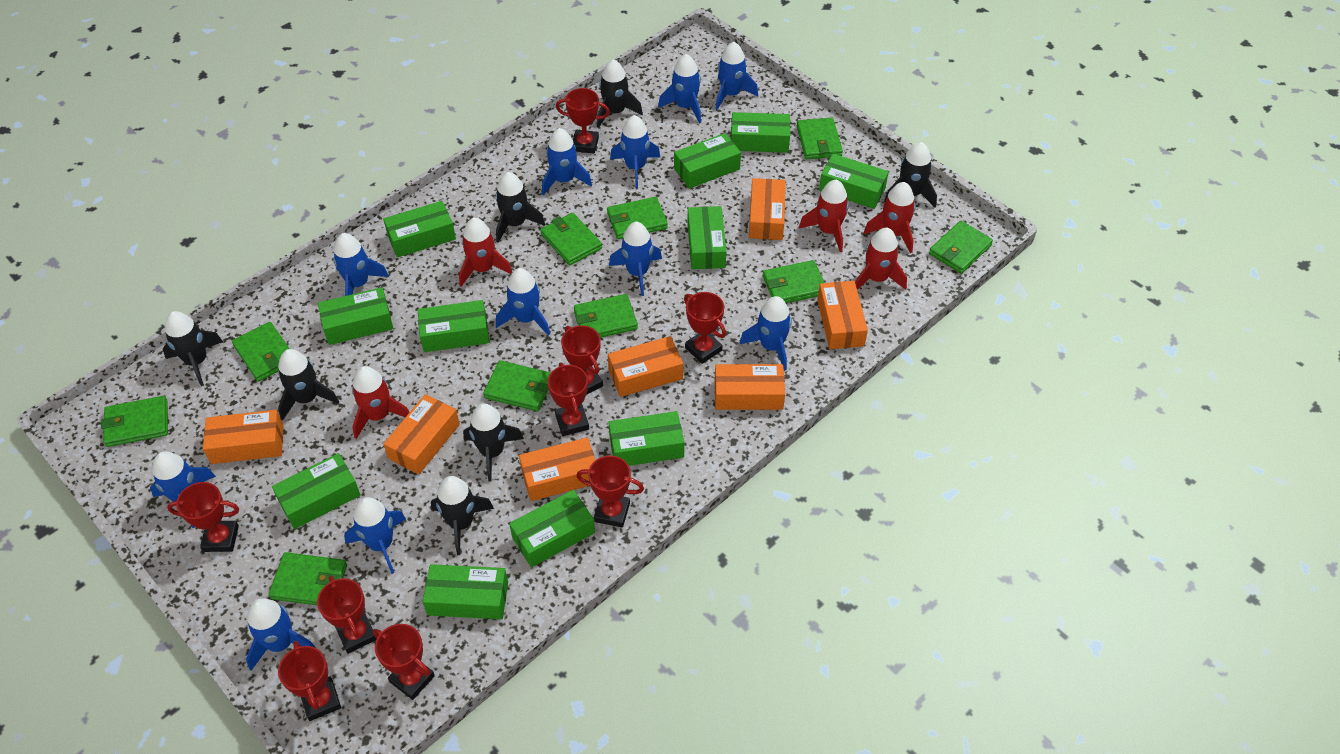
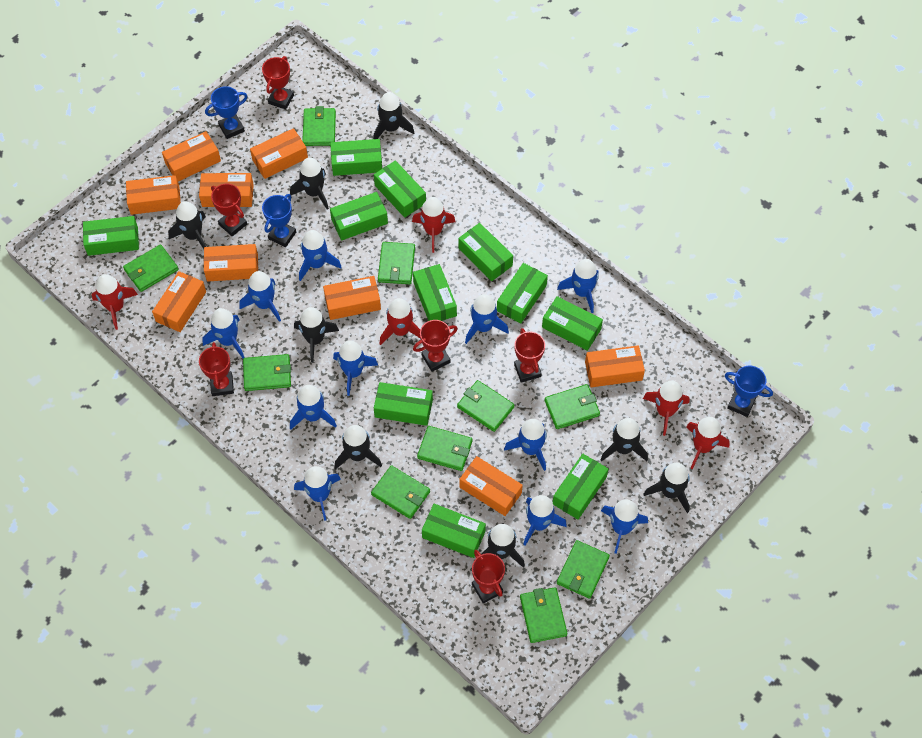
black rocket: 7 -> 8
blue trophy: 0 -> 3
orange box: 7 -> 9
red trophy: 9 -> 6

